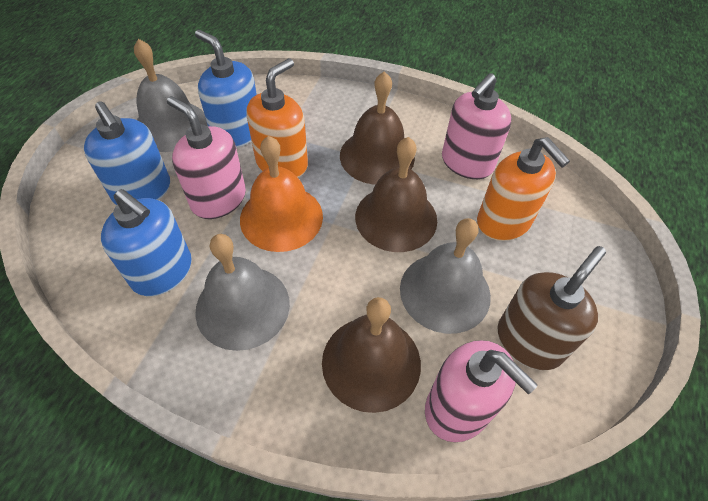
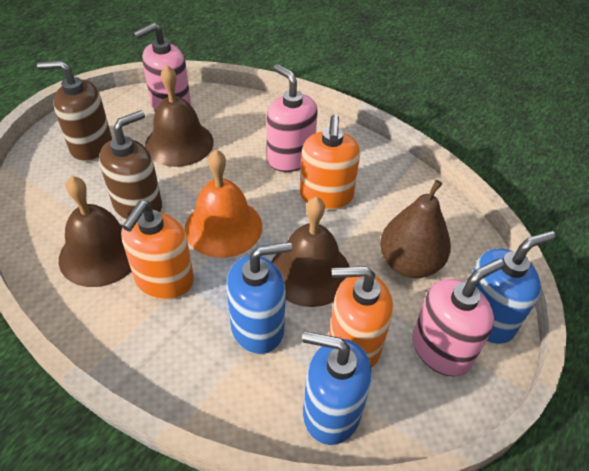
brown pear: 0 -> 1
brown soap dispenser: 1 -> 2
grey bell: 3 -> 0
orange soap dispenser: 2 -> 3

